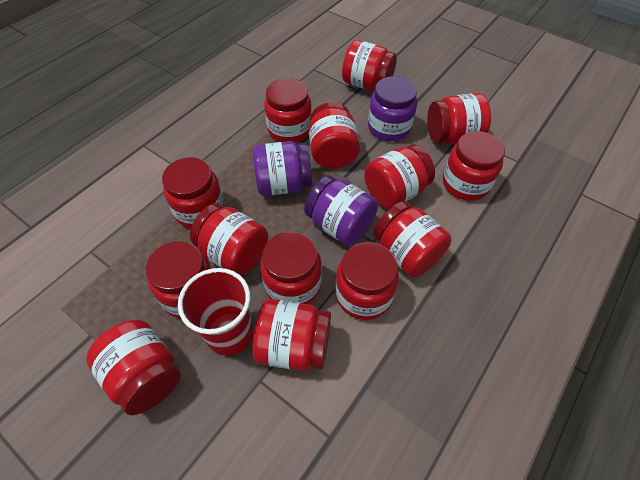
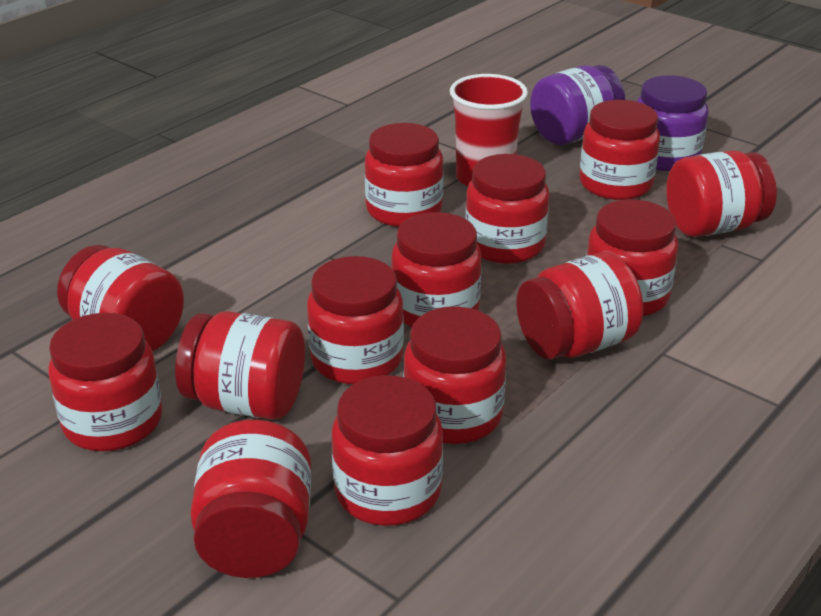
purple jar: 3 -> 2

